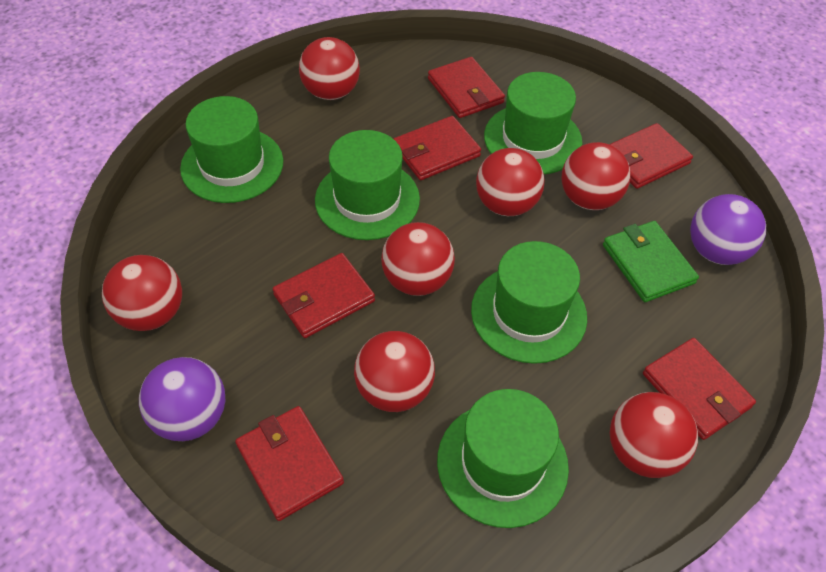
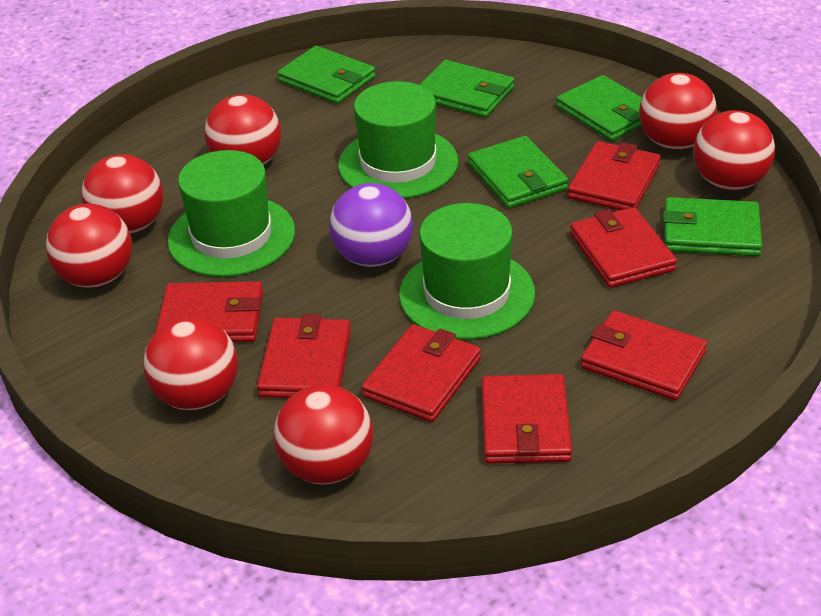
green hat: 5 -> 3
green wallet: 1 -> 5
purple ball: 2 -> 1
red wallet: 6 -> 7

